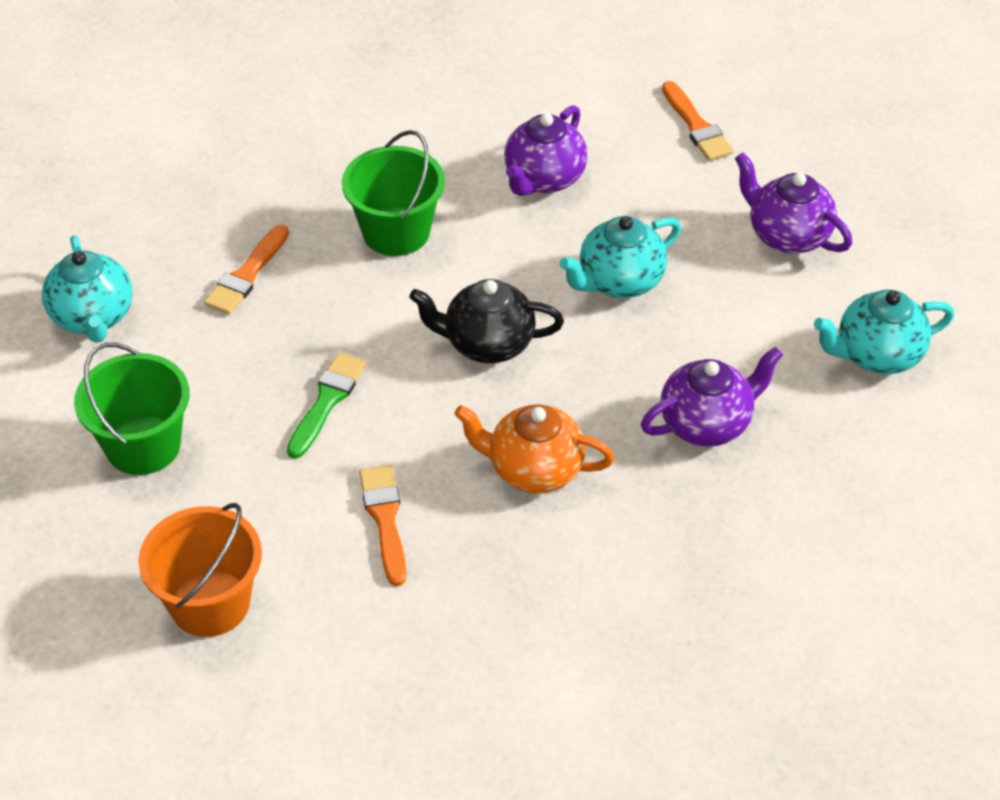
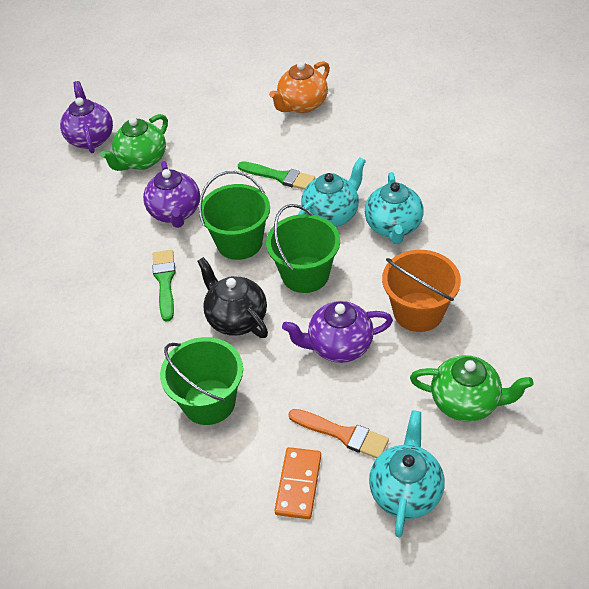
green brush: 1 -> 2
green bucket: 2 -> 3
green teapot: 0 -> 2
orange brush: 3 -> 1
orange domino: 0 -> 1

